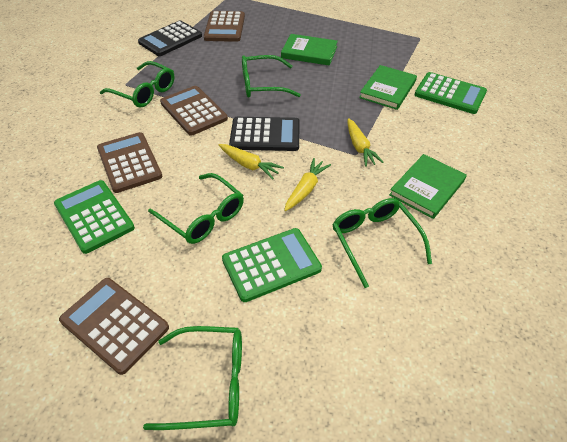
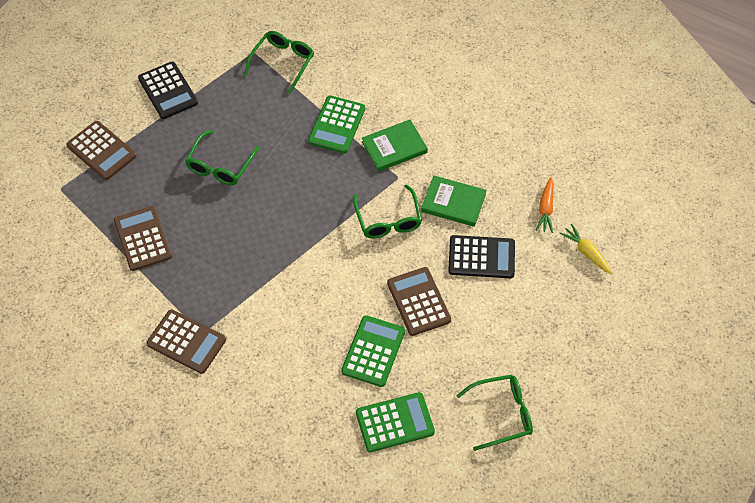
green book: 3 -> 2
green glasses: 5 -> 4
orange carrot: 0 -> 1
yellow carrot: 3 -> 1

